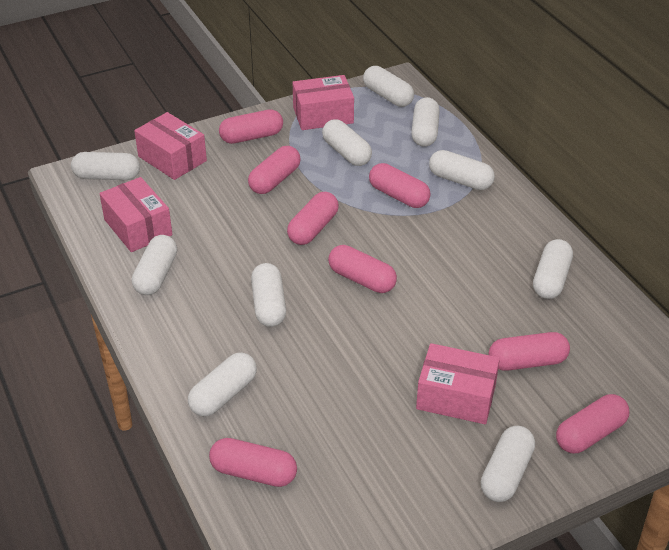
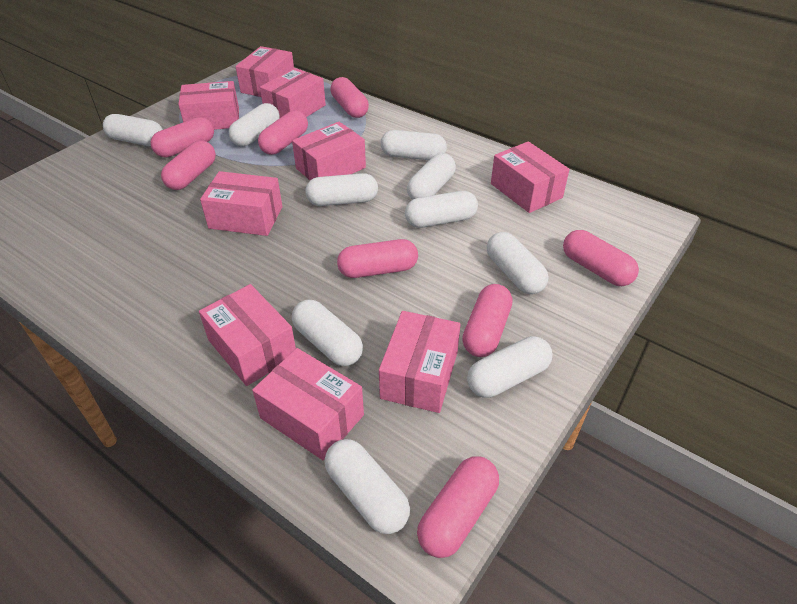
pink box: 4 -> 9

